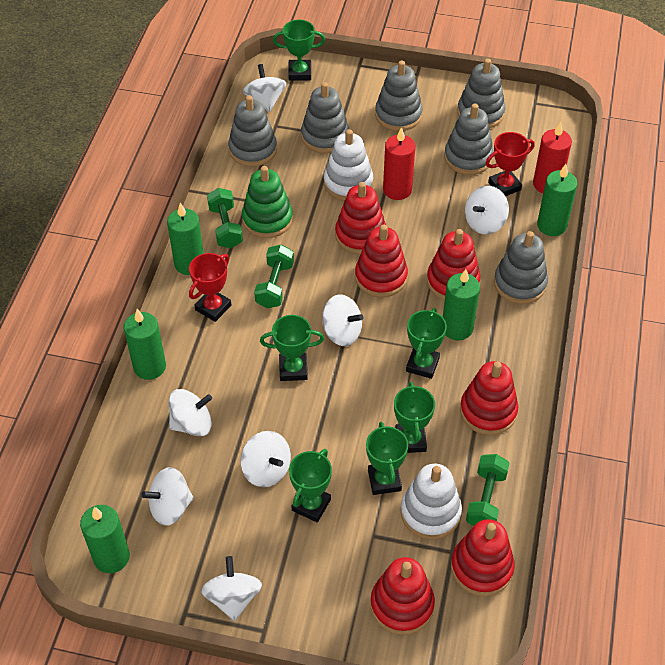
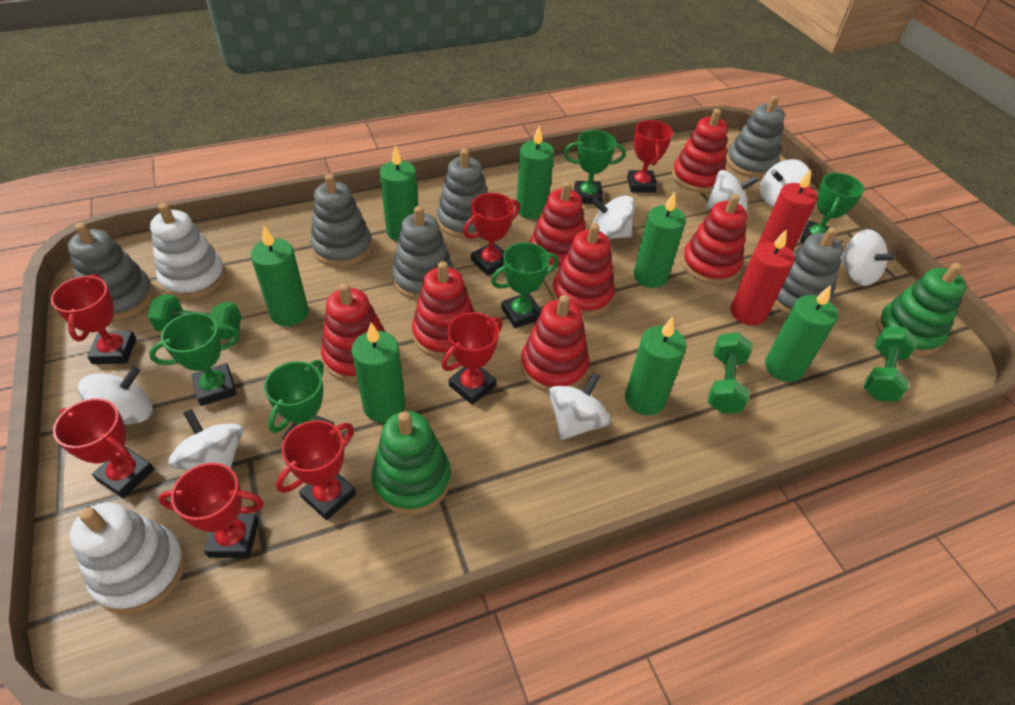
green candle: 5 -> 7
green stacking toy: 1 -> 2
green trophy: 6 -> 5
red stacking toy: 6 -> 7
red trophy: 2 -> 7

